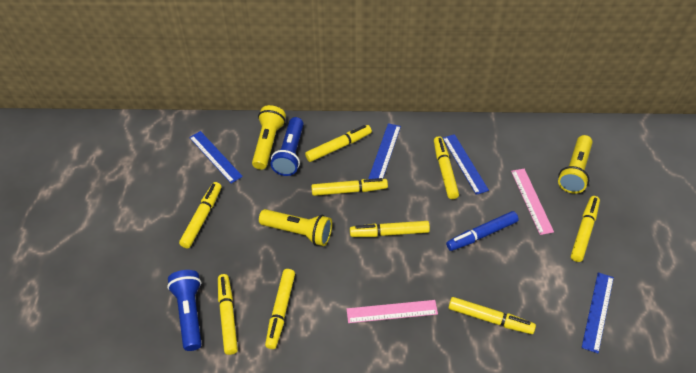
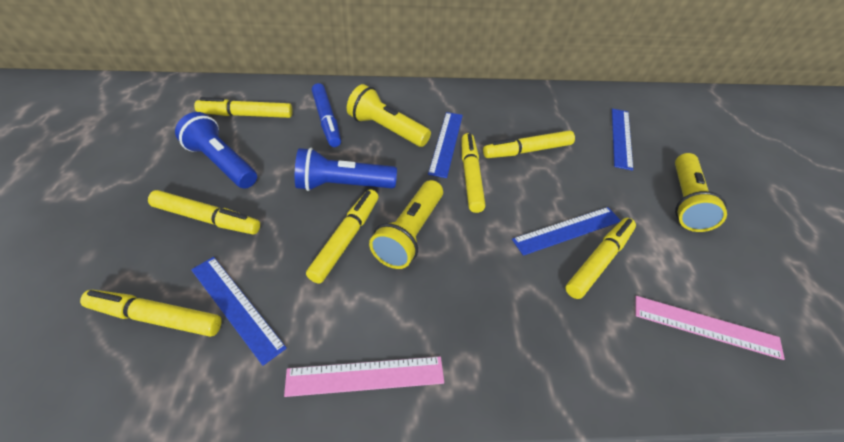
yellow marker: 9 -> 7

